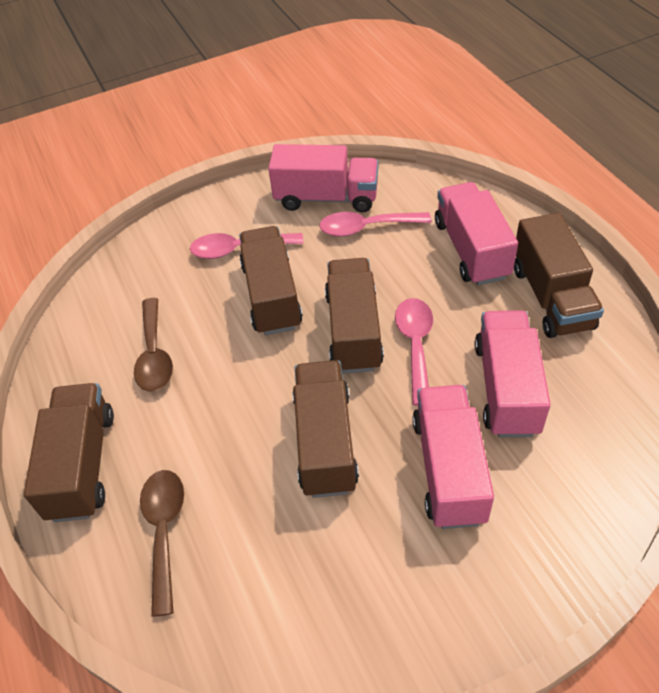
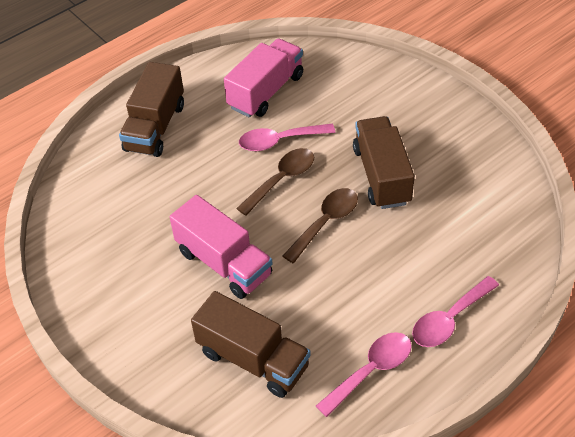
brown truck: 5 -> 3
pink truck: 4 -> 2

